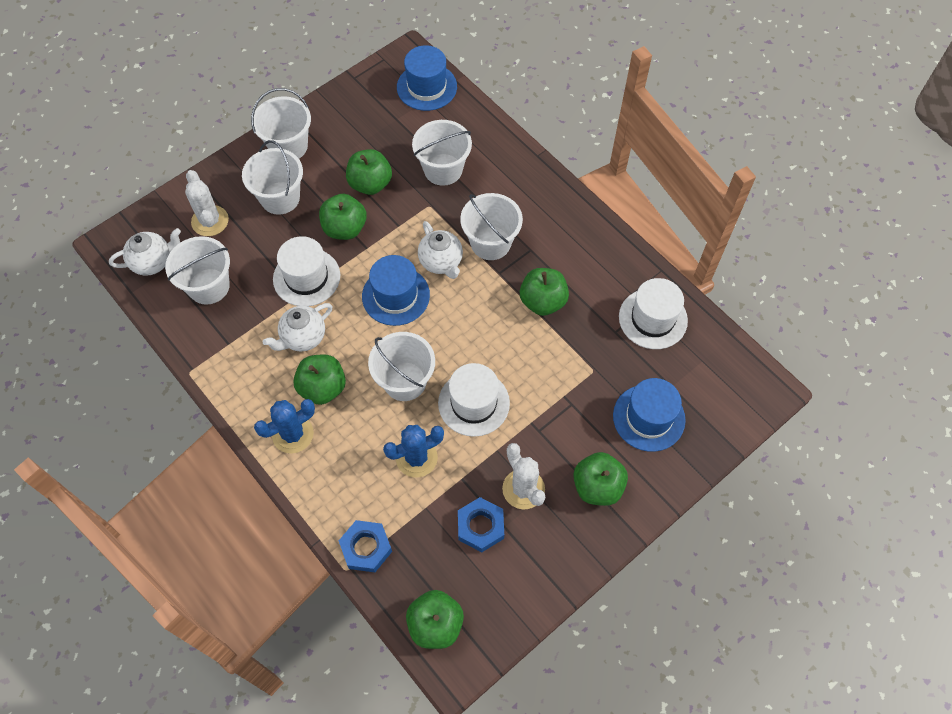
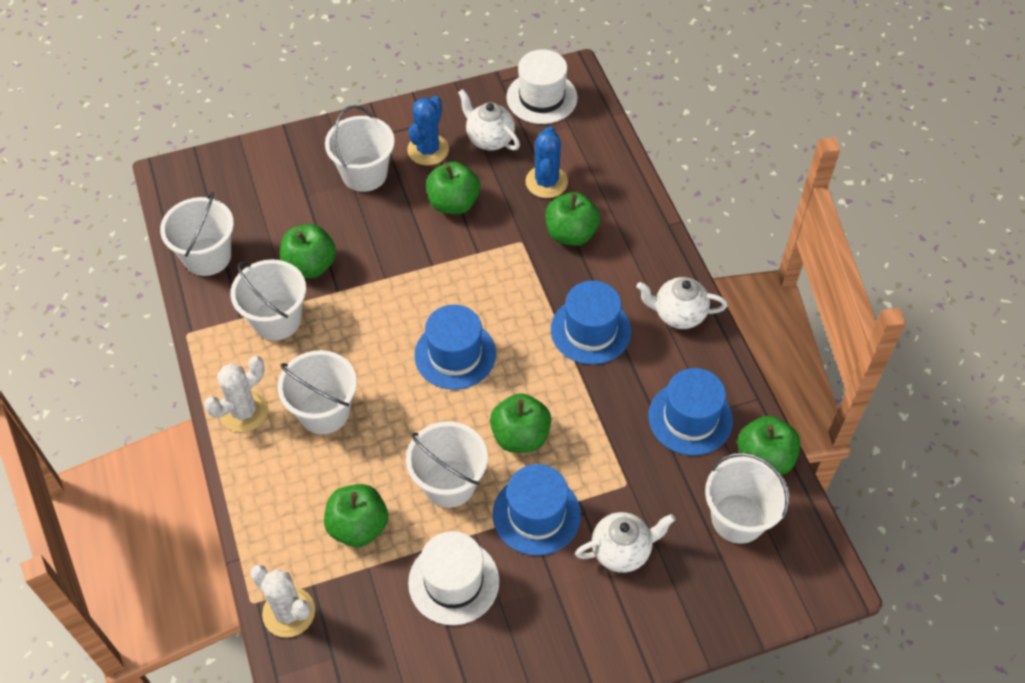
blue hat: 3 -> 4
blue nut: 2 -> 0
white hat: 3 -> 2

